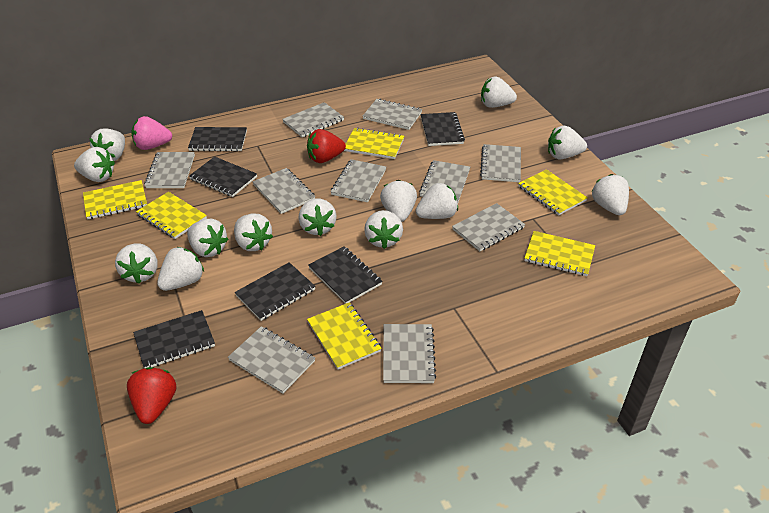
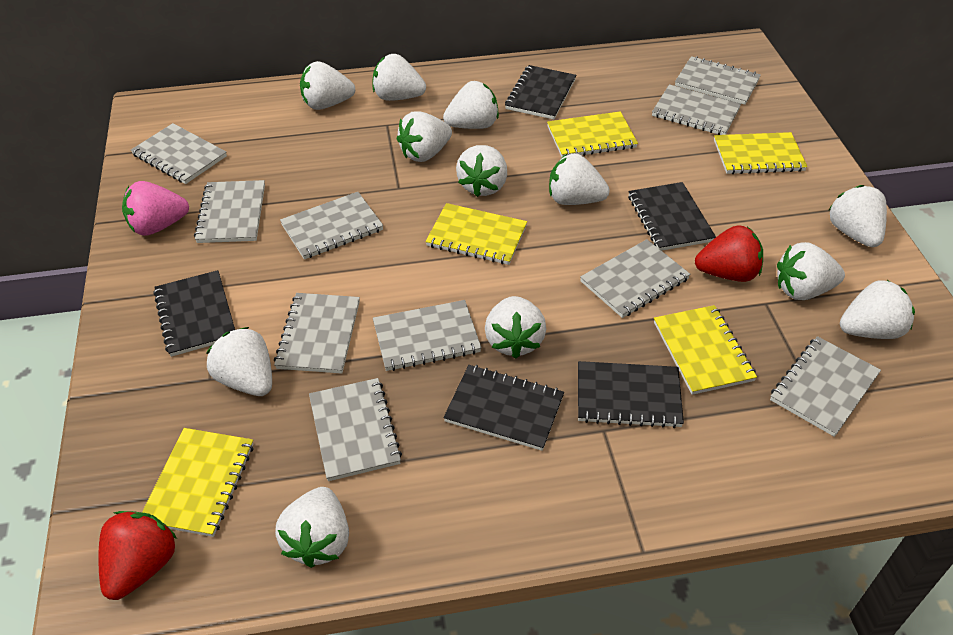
black notebook: 6 -> 5
white strawberry: 13 -> 12
yellow notebook: 6 -> 5

